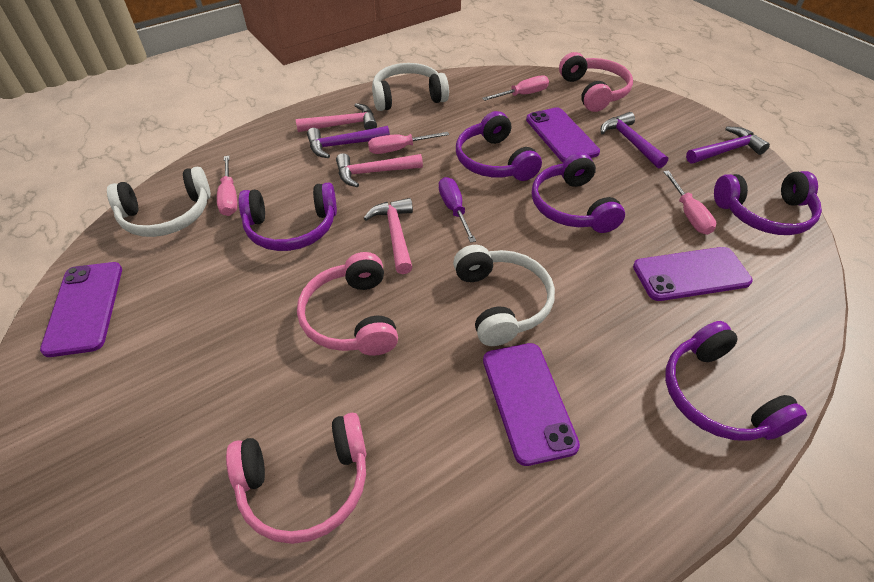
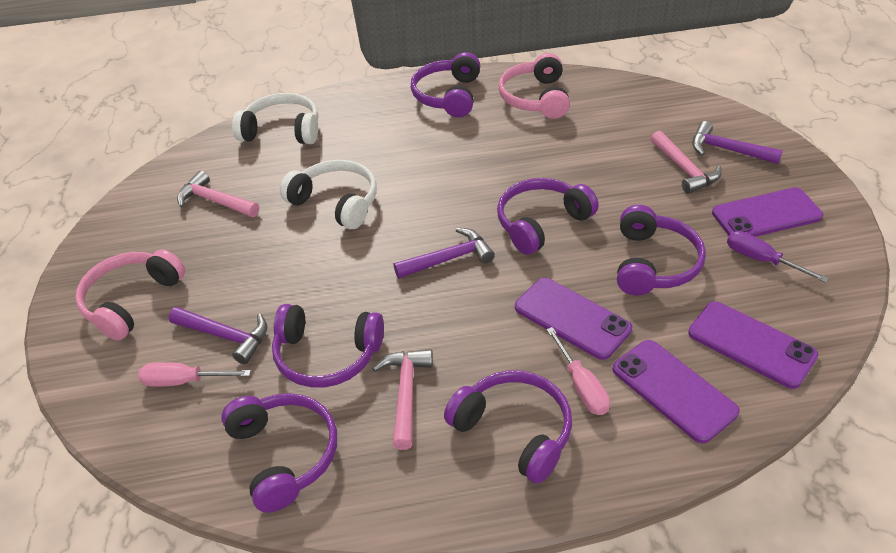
pink headphones: 3 -> 2
pink screwdriver: 4 -> 2
purple headphones: 5 -> 6
white headphones: 3 -> 2

